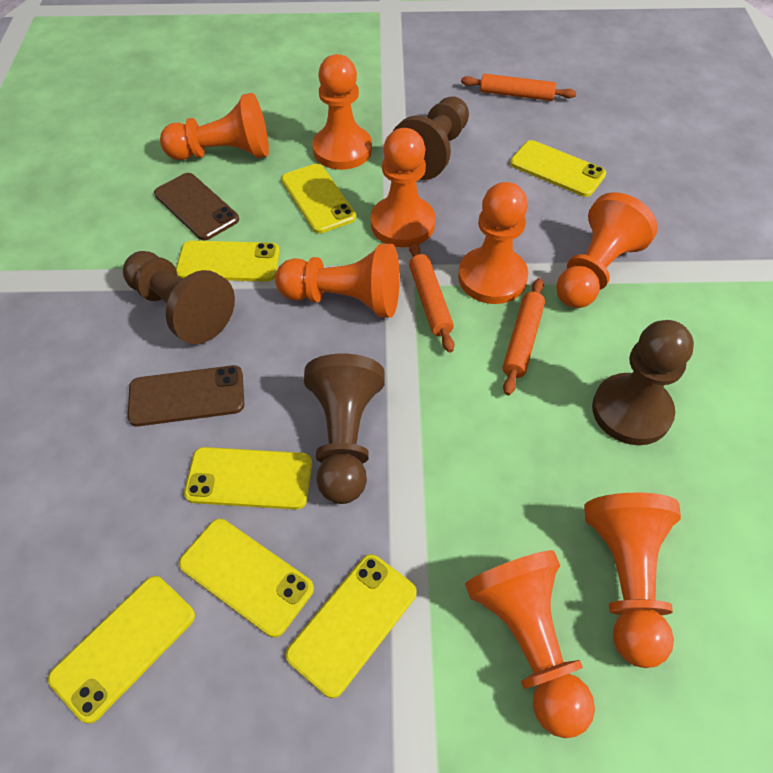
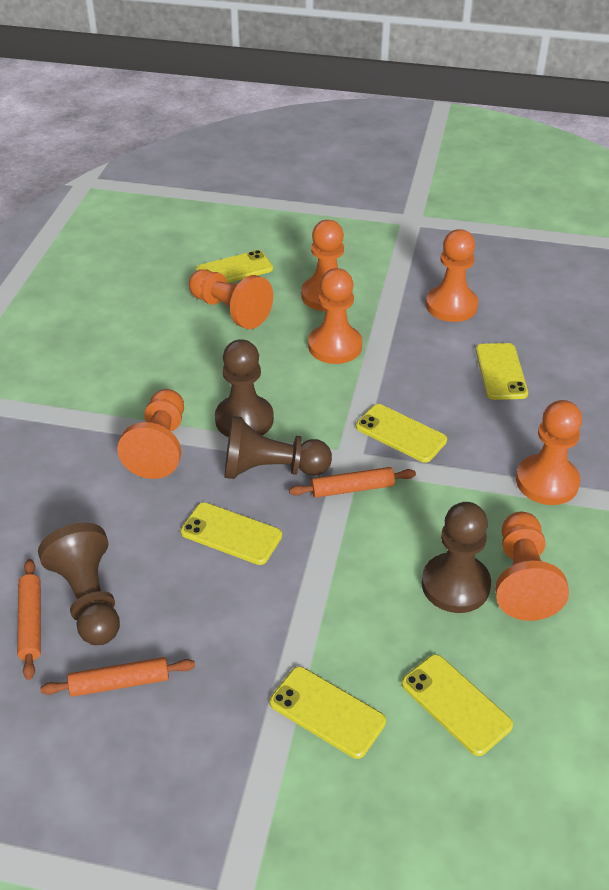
brown phone: 2 -> 0
orange pawn: 8 -> 7
yellow phone: 7 -> 6

